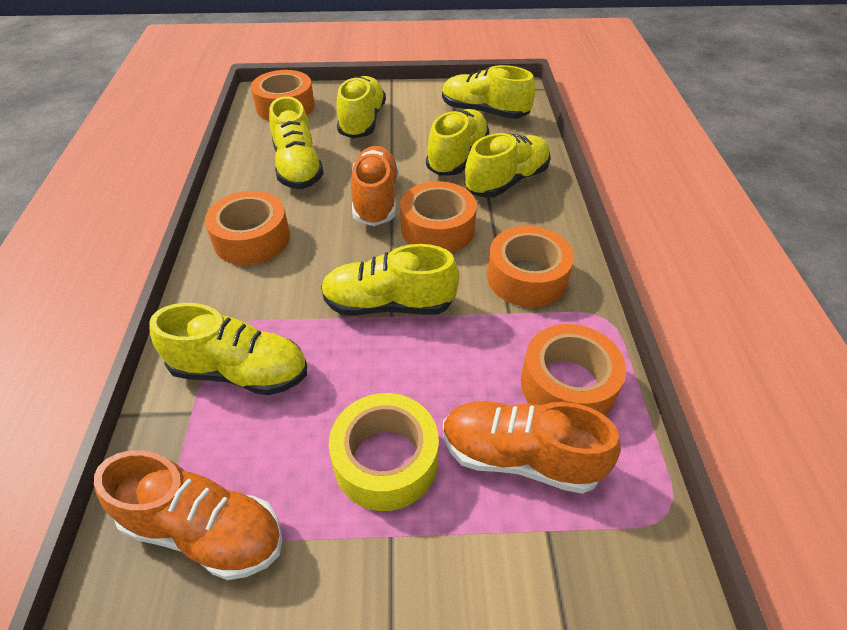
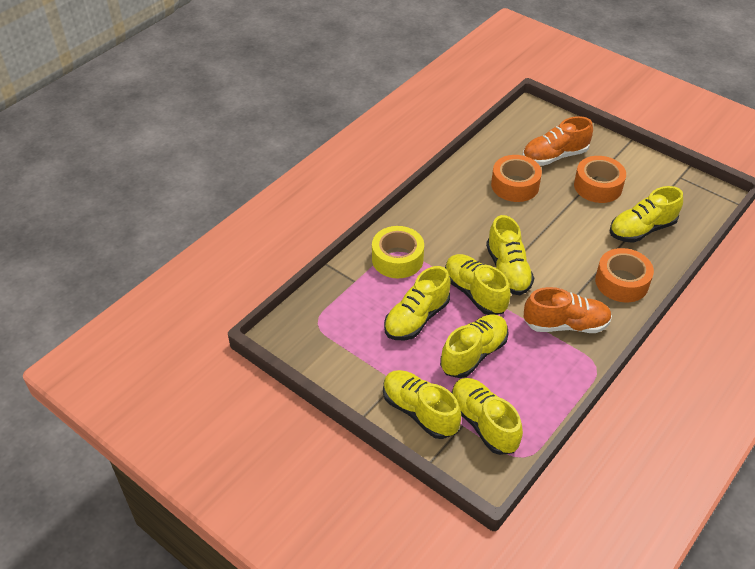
orange shoe: 3 -> 2
orange tape: 5 -> 3

